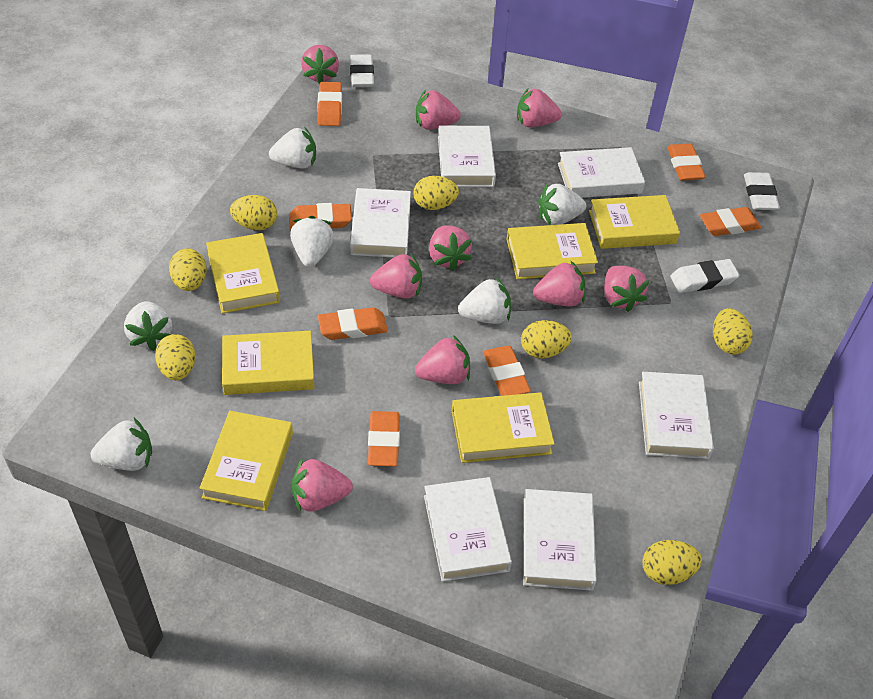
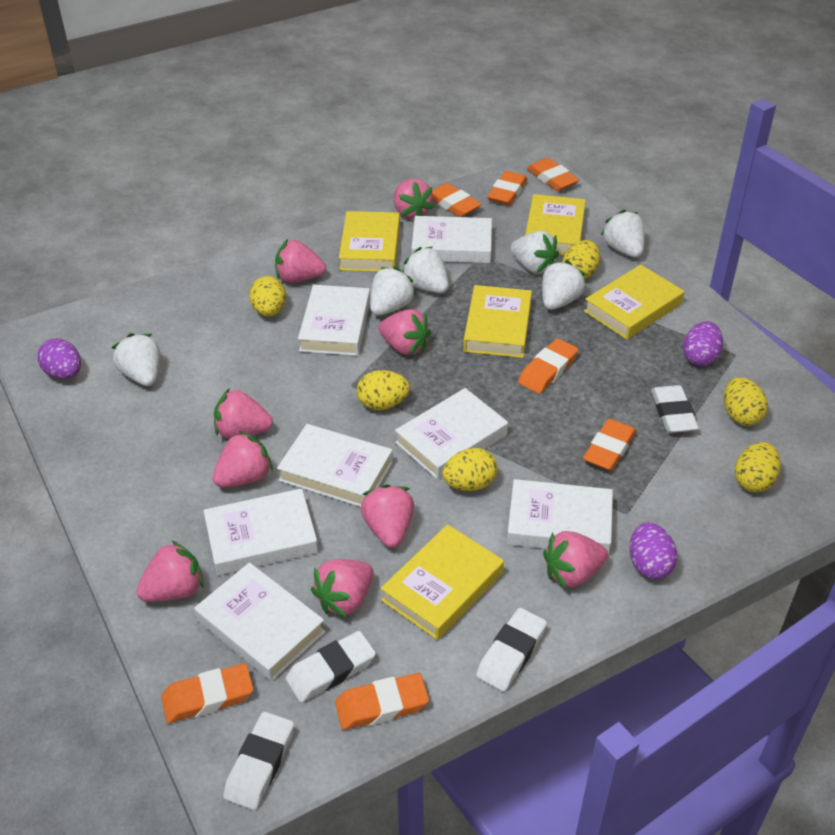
purple egg: 0 -> 3
white book: 6 -> 7
white eraser: 3 -> 4
yellow book: 6 -> 5
yellow egg: 7 -> 6

